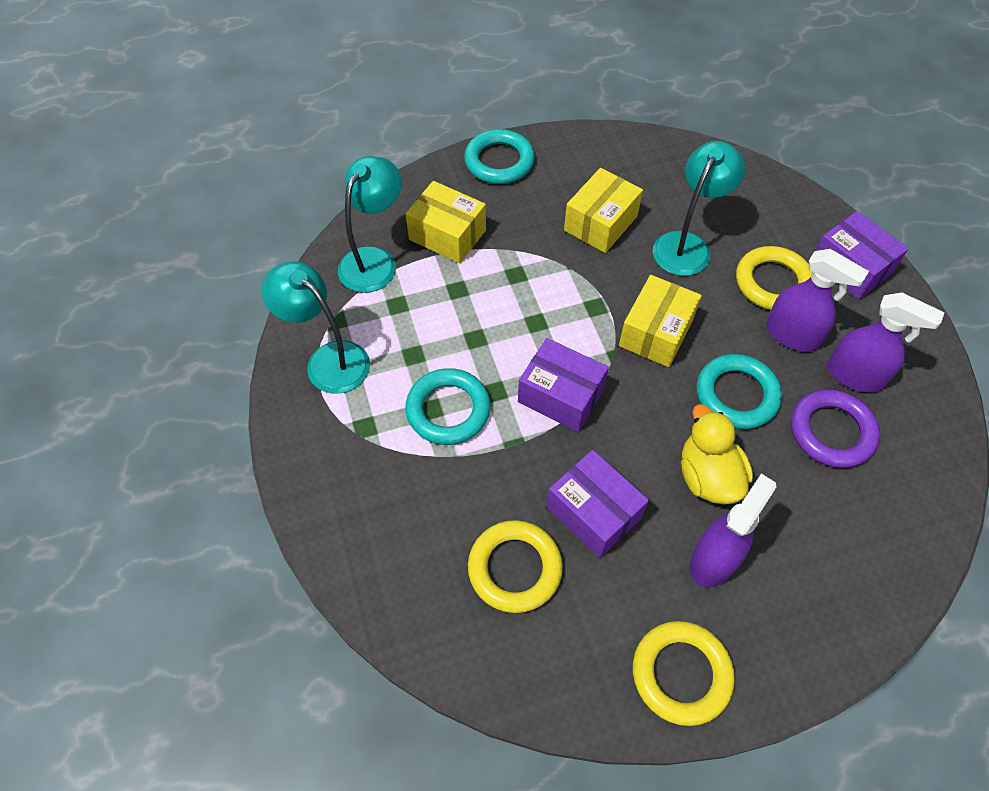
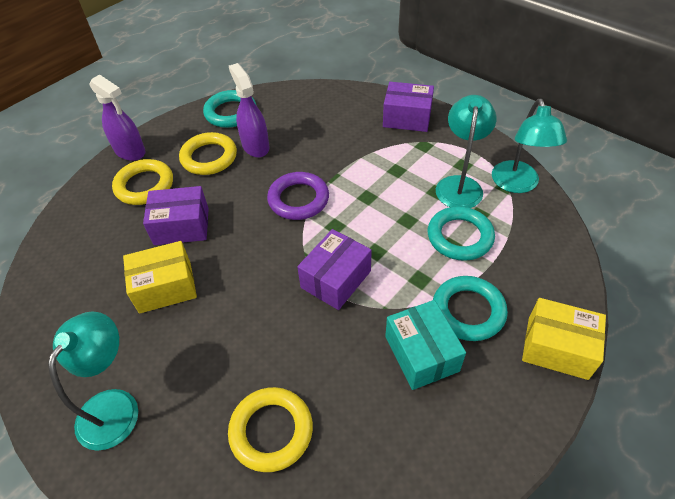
purple spray bottle: 3 -> 2
turquoise box: 0 -> 1
yellow box: 3 -> 2
yellow duck: 1 -> 0

